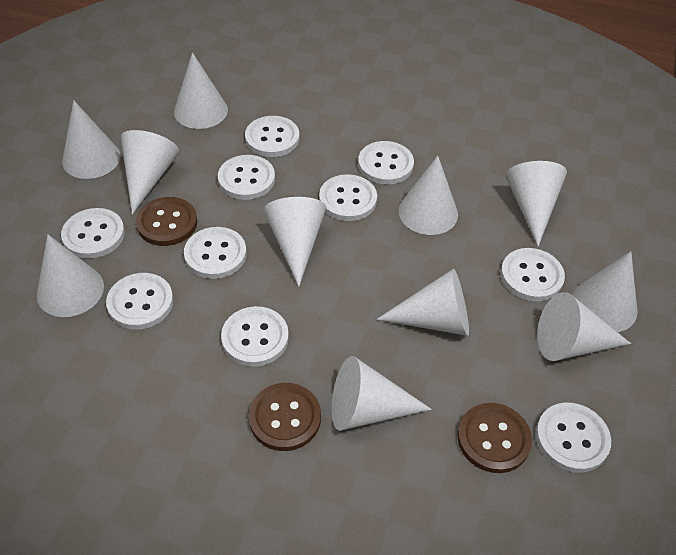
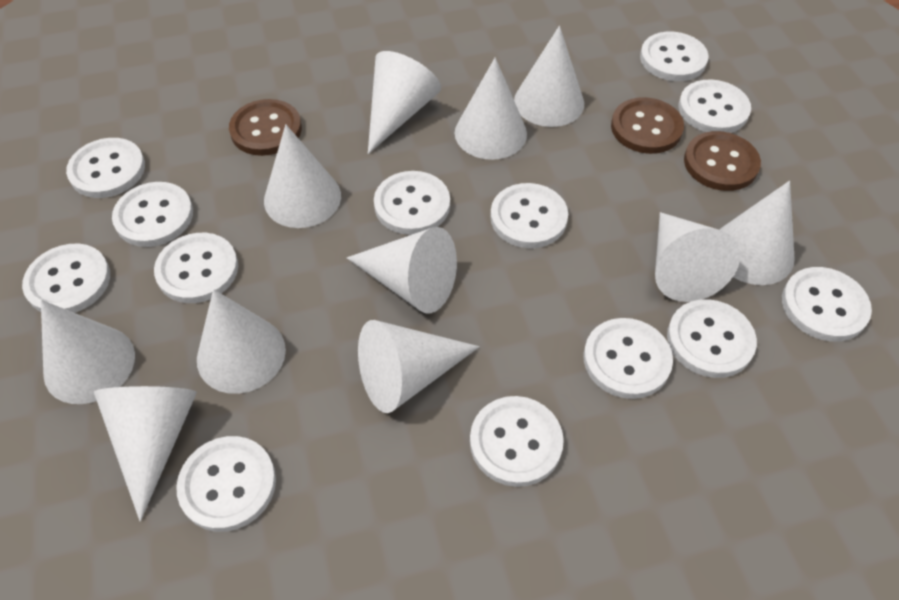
white button: 10 -> 13

